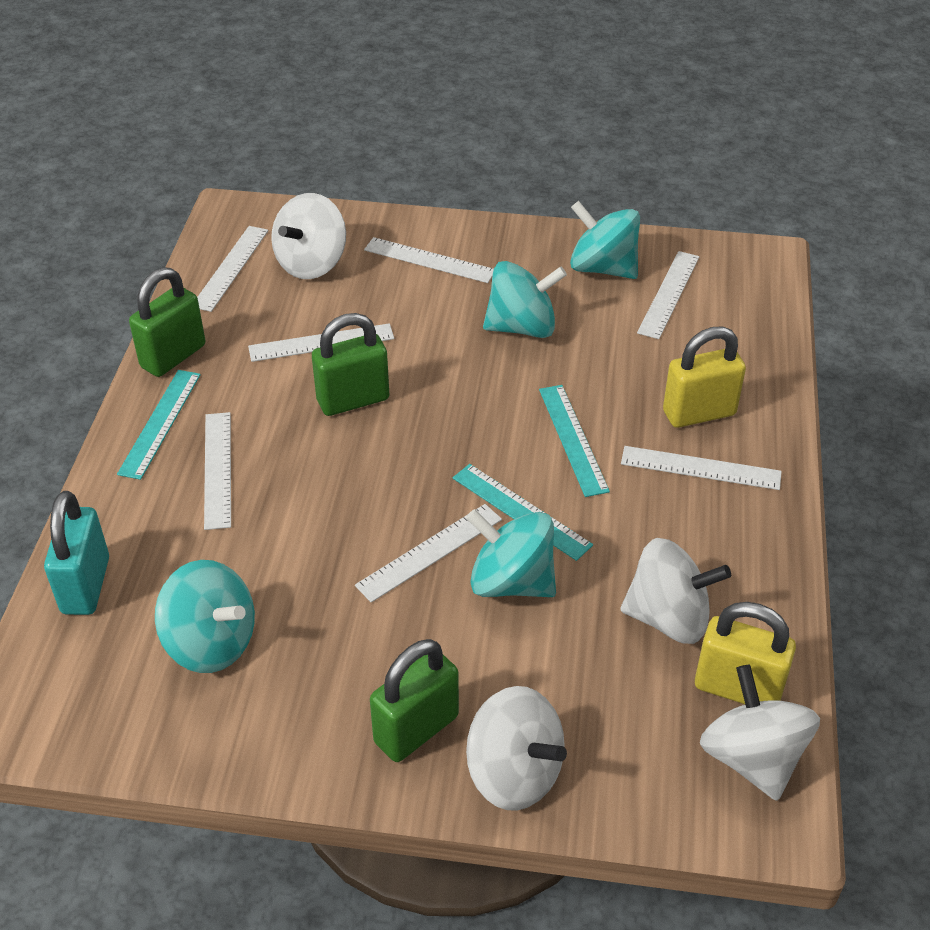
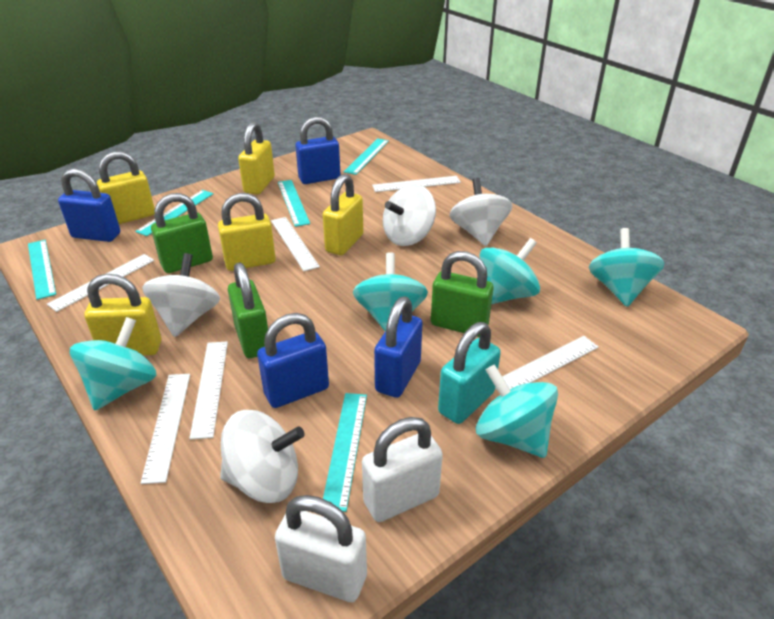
blue padlock: 0 -> 4
turquoise ruler: 3 -> 5
turquoise spinning top: 4 -> 5
white padlock: 0 -> 2
white ruler: 7 -> 6
yellow padlock: 2 -> 5

